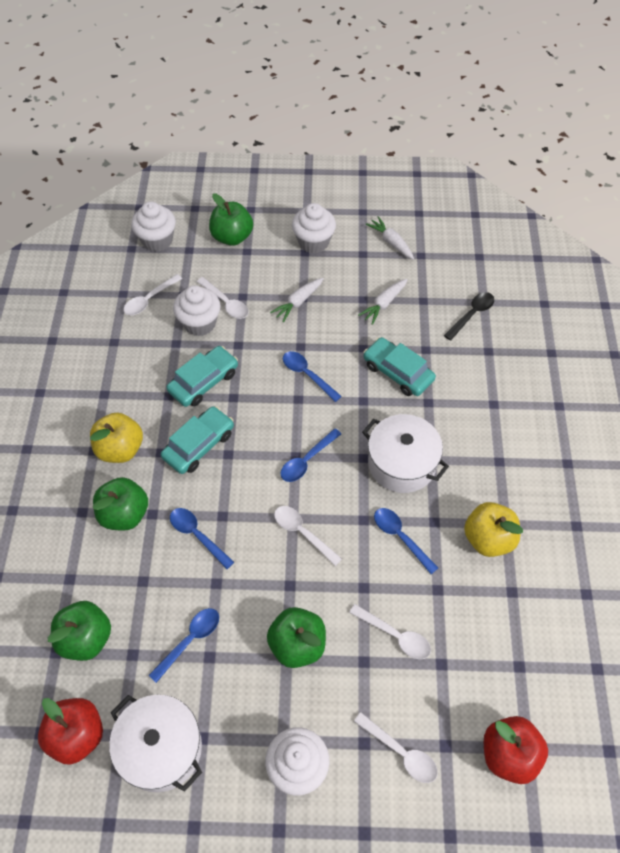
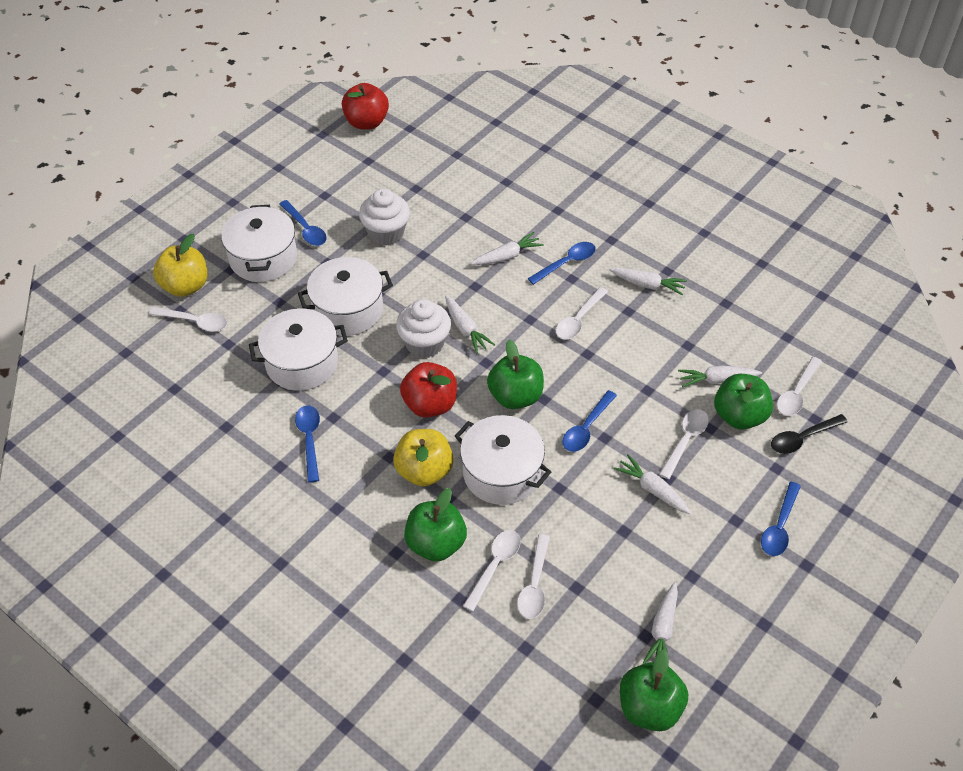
turquoise car: 3 -> 0
white carrot: 3 -> 6
white cupcake: 4 -> 2
white pot: 2 -> 4
white spoon: 5 -> 6

